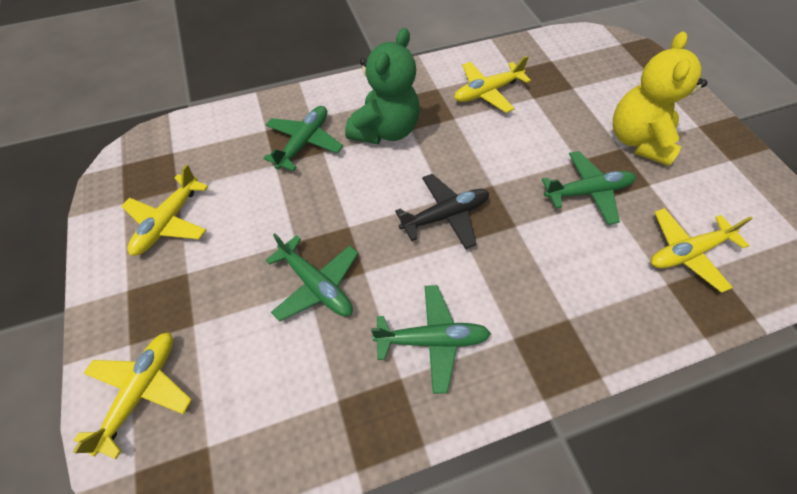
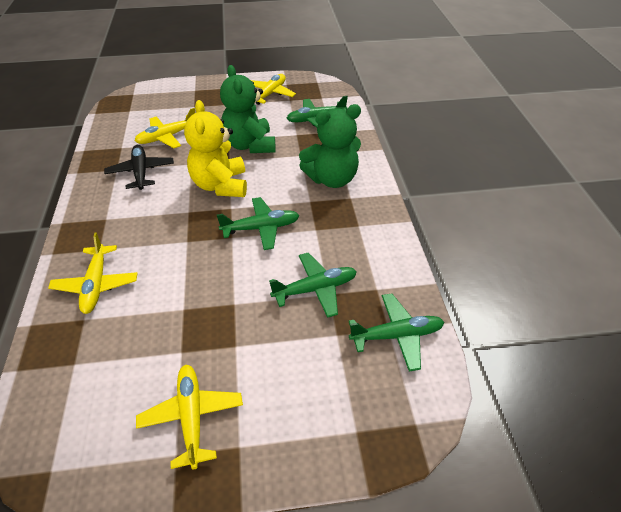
green teddy bear: 1 -> 2

